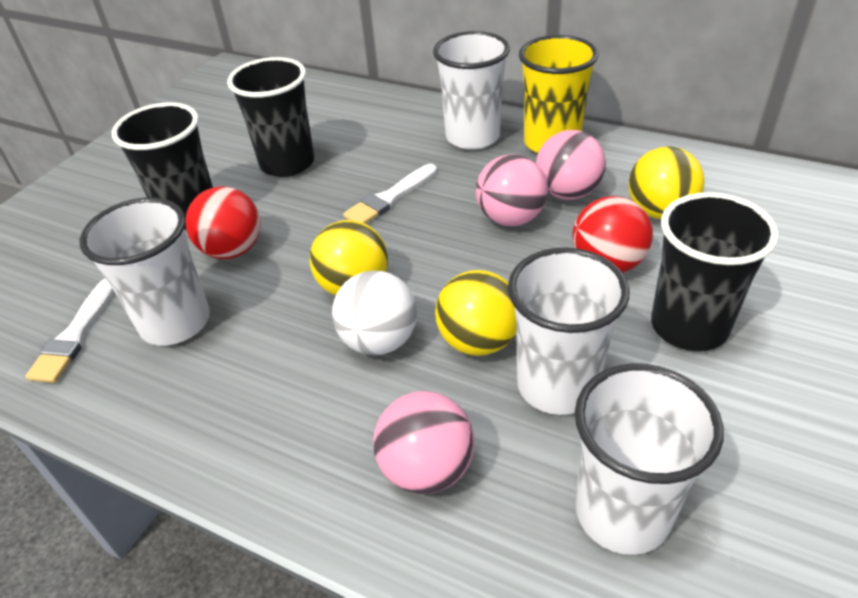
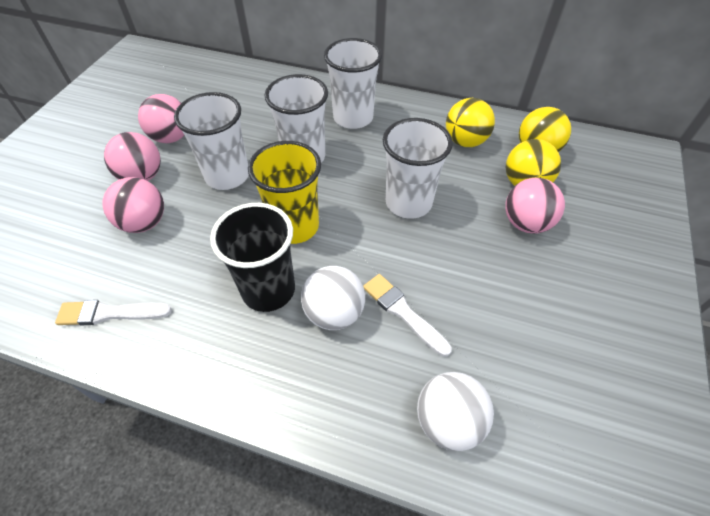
black cup: 3 -> 1
pink ball: 3 -> 4
red ball: 2 -> 0
white ball: 1 -> 2

